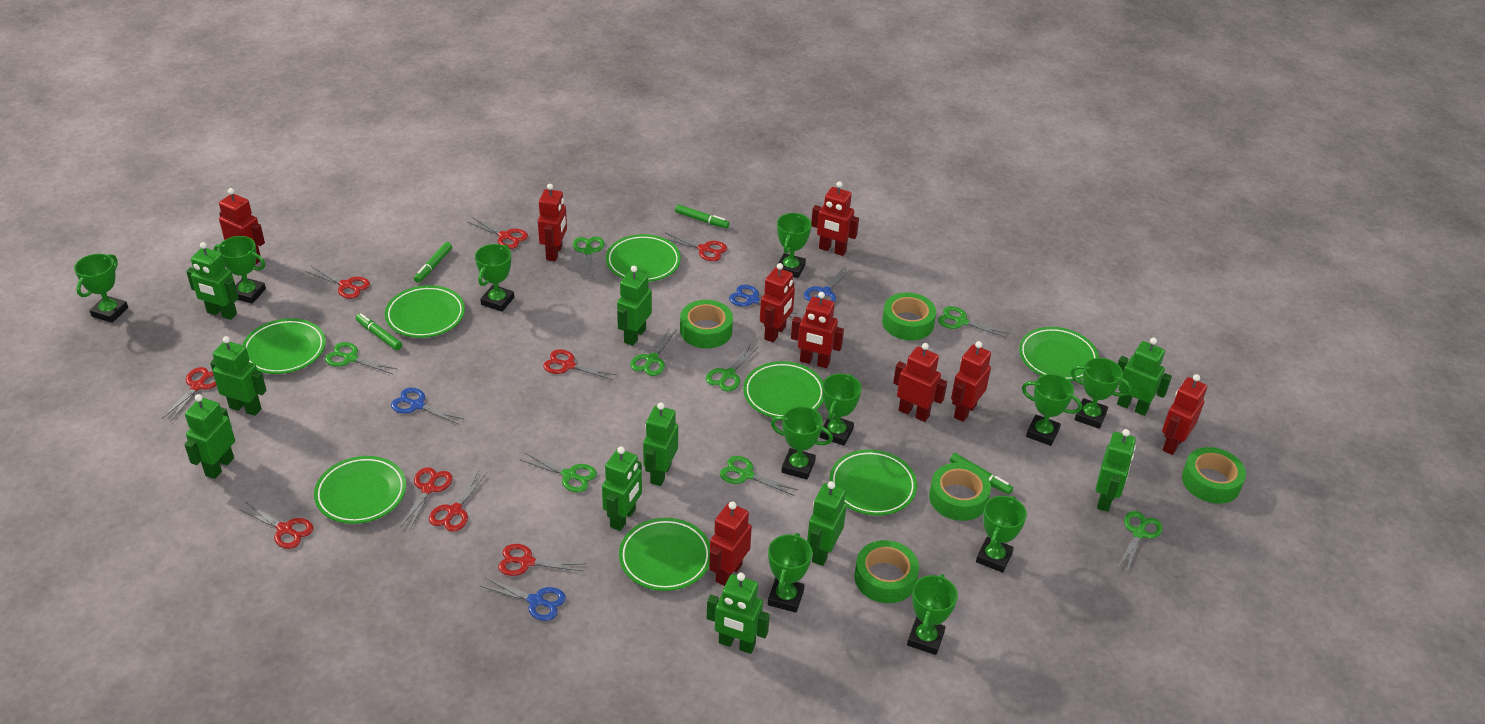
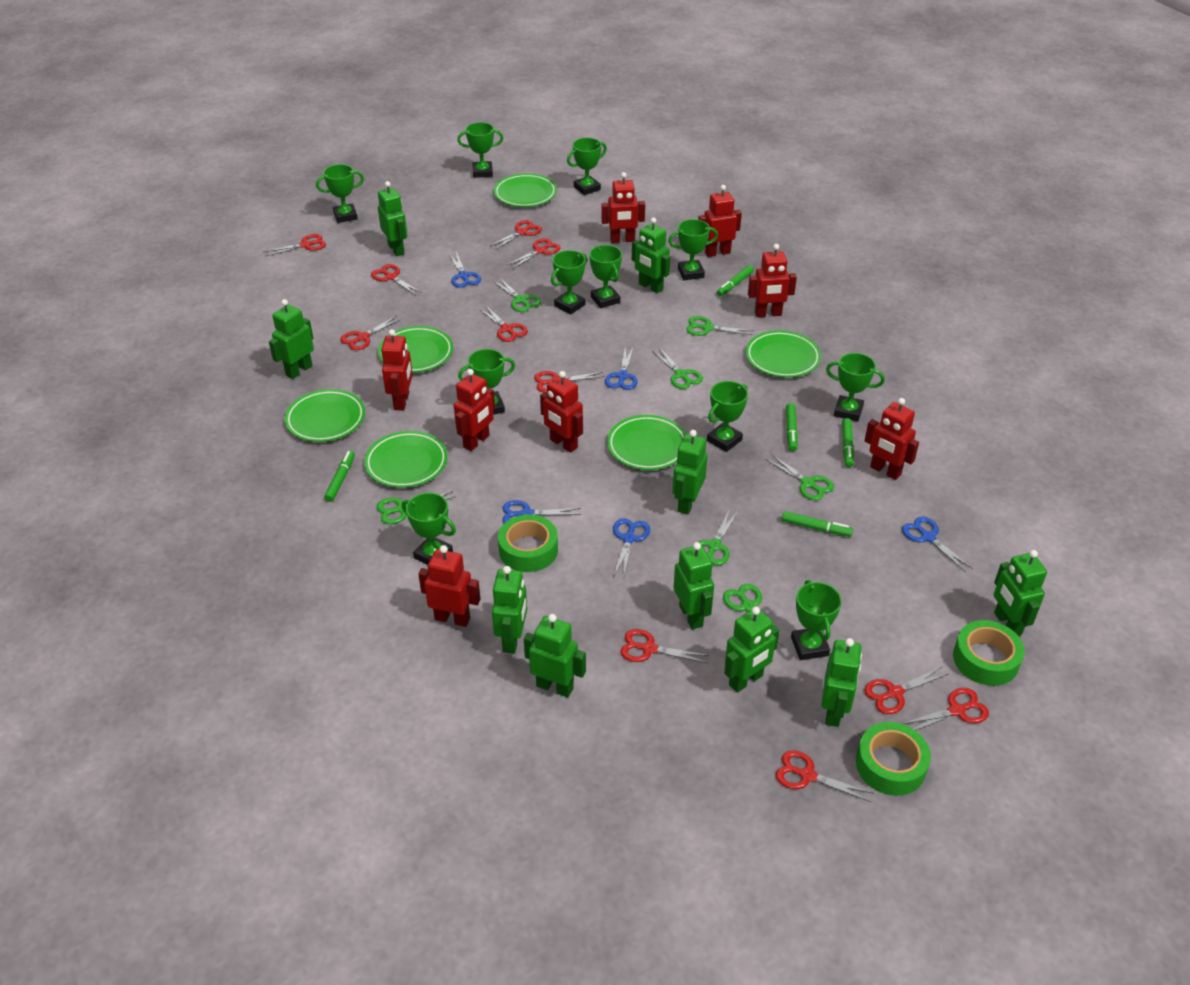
blue scissors: 4 -> 5
green marker: 4 -> 5
green plate: 8 -> 6
green scissors: 8 -> 7
green tape: 5 -> 3
red robot: 9 -> 8
red scissors: 9 -> 11

